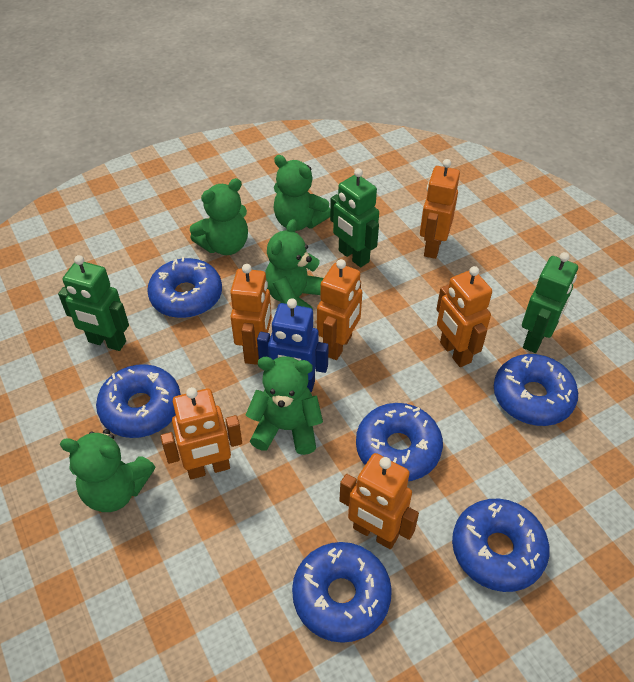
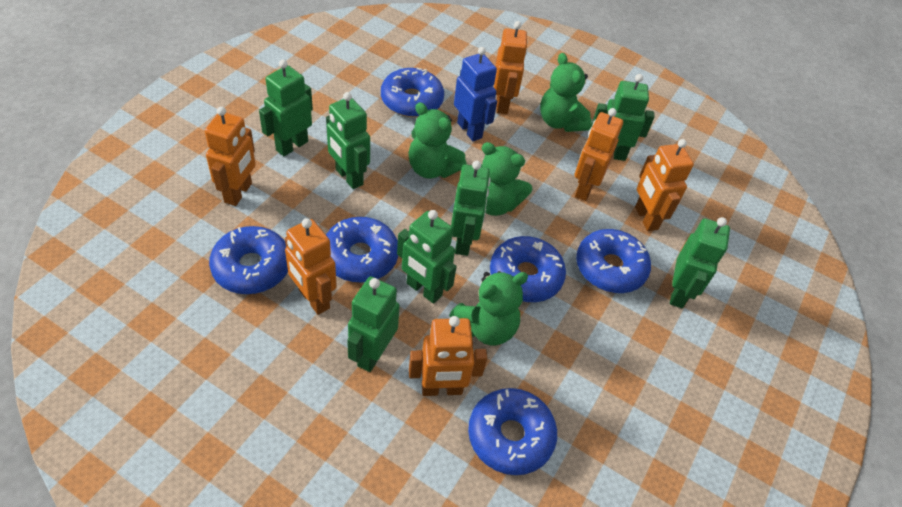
green robot: 3 -> 7
green teddy bear: 5 -> 4

